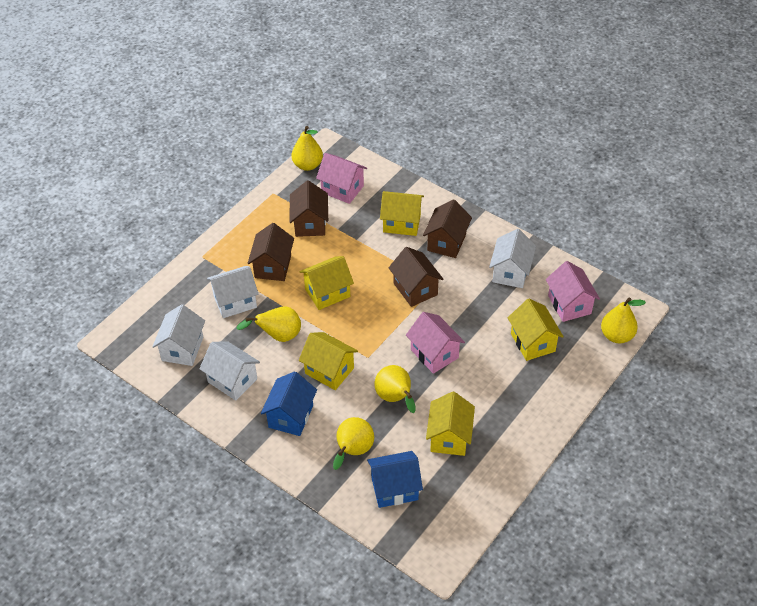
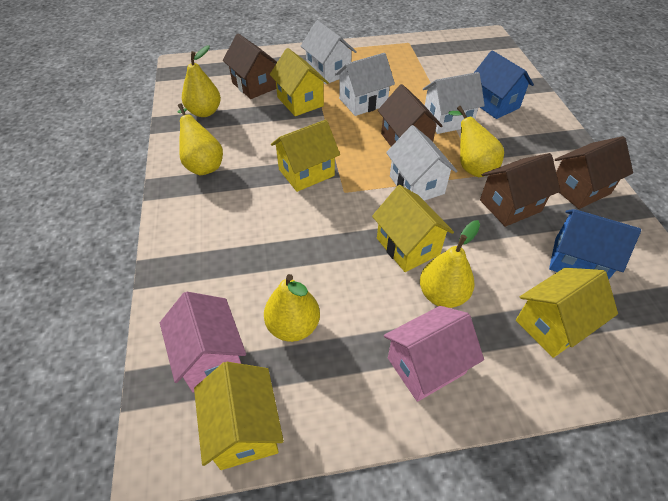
pink house: 3 -> 2

